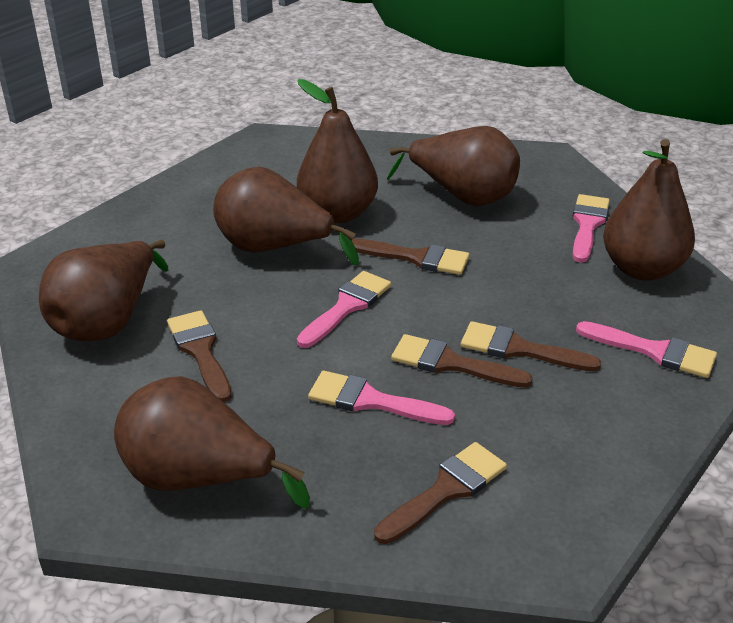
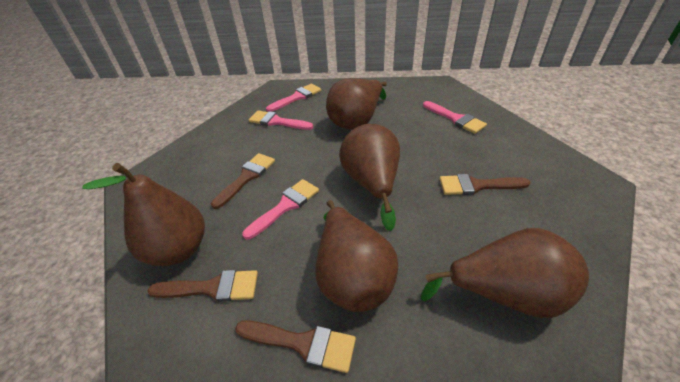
brown brush: 5 -> 4
brown pear: 6 -> 5

